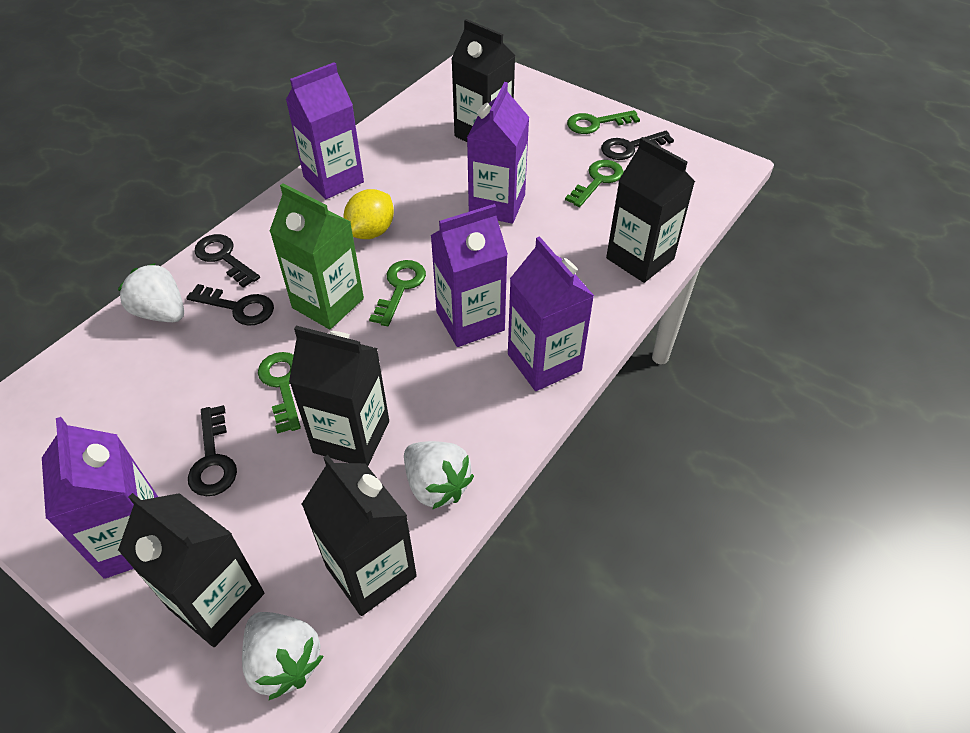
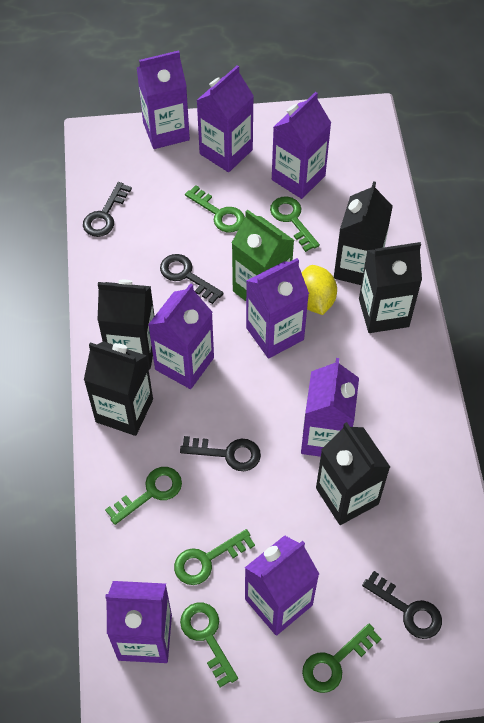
green key: 4 -> 6
purple carton: 5 -> 8
white strawberry: 3 -> 0

